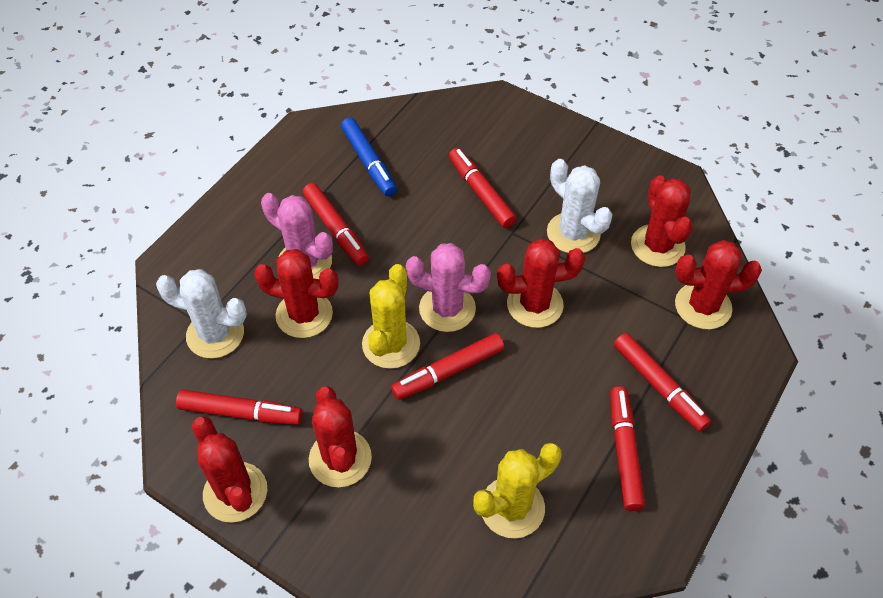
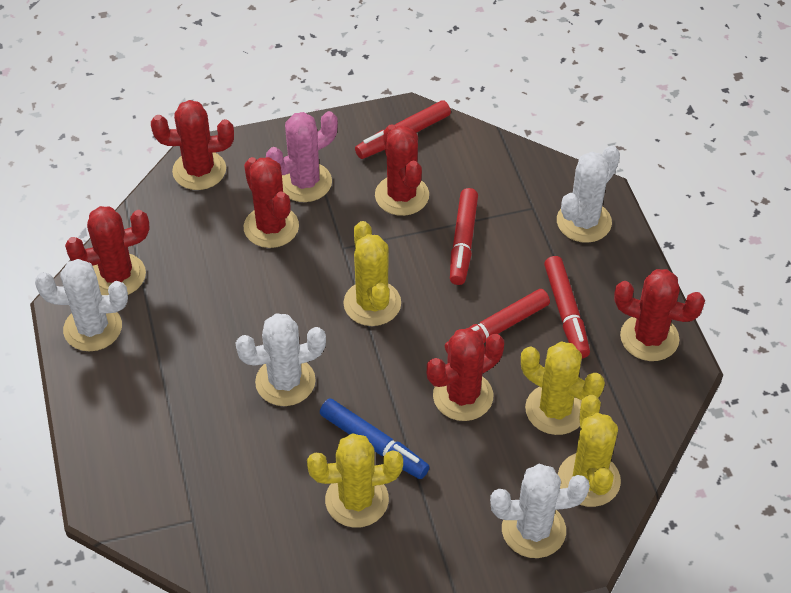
pink cactus: 2 -> 1
red marker: 6 -> 4
white cactus: 2 -> 4
yellow cactus: 2 -> 4

